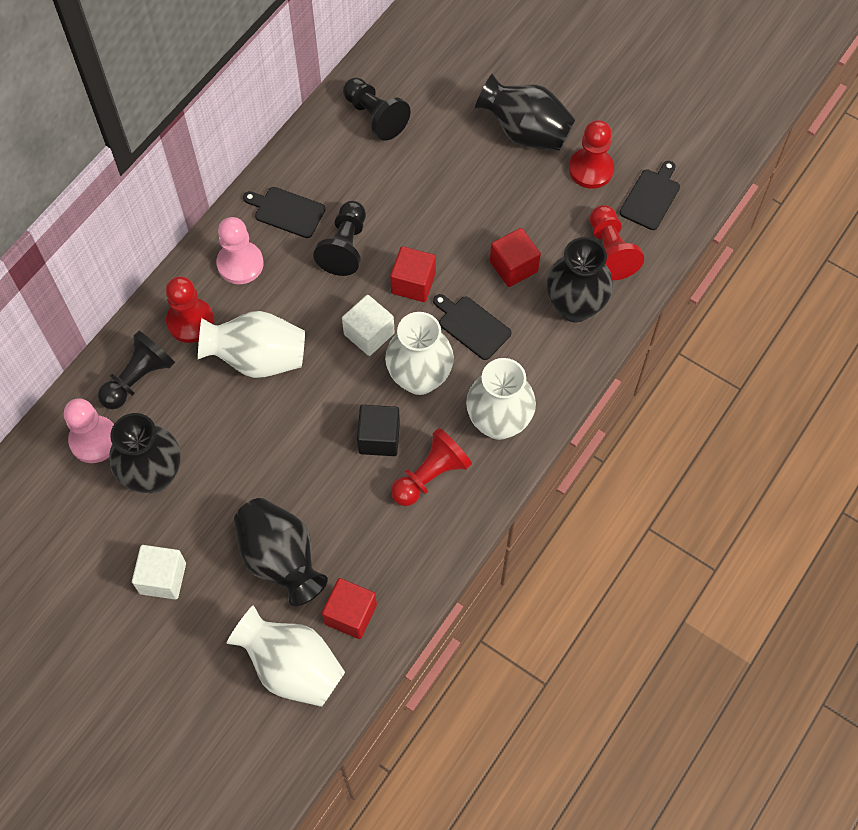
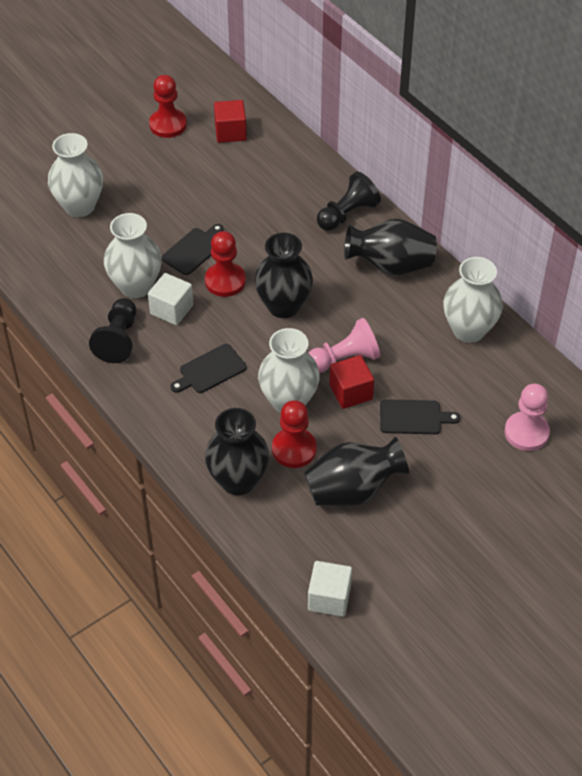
black cube: 1 -> 0
black pawn: 3 -> 2
red cube: 3 -> 2
red pawn: 4 -> 3

